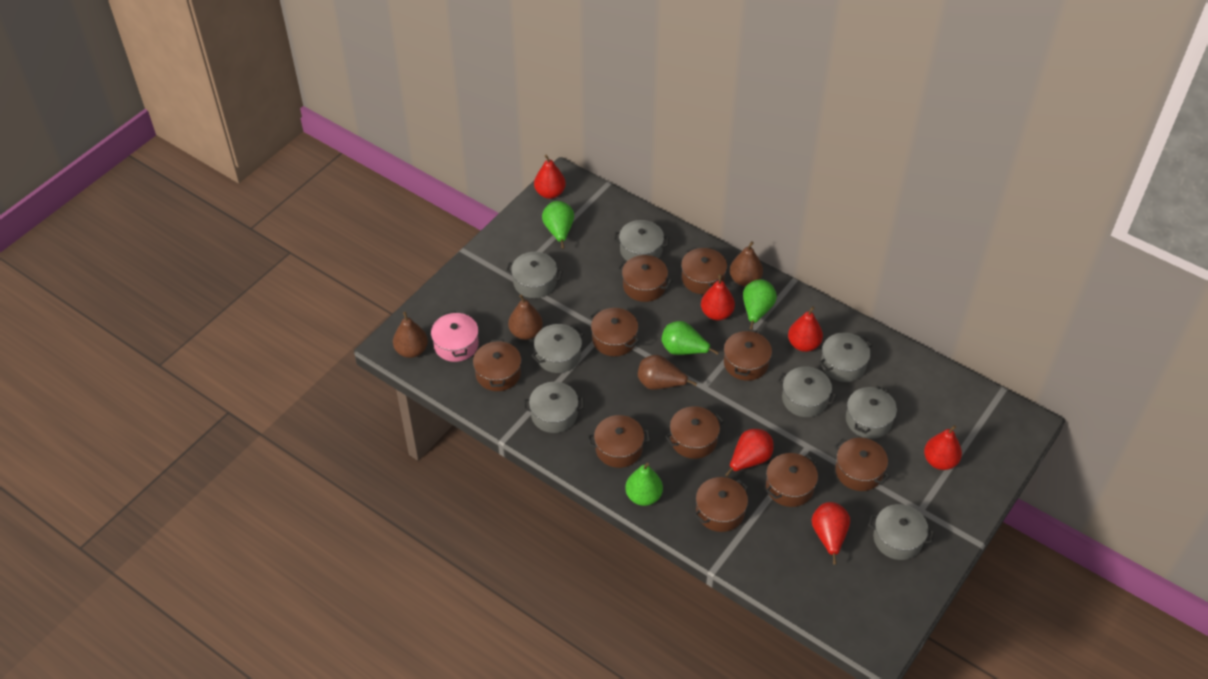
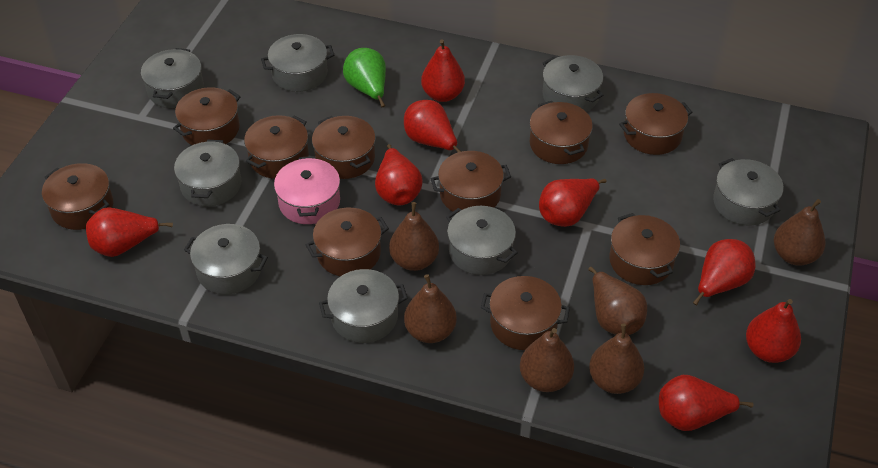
brown pear: 4 -> 6
green pear: 4 -> 1
red pear: 6 -> 8

